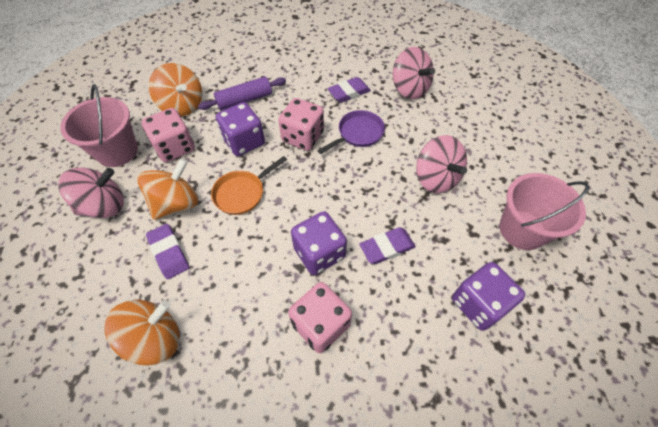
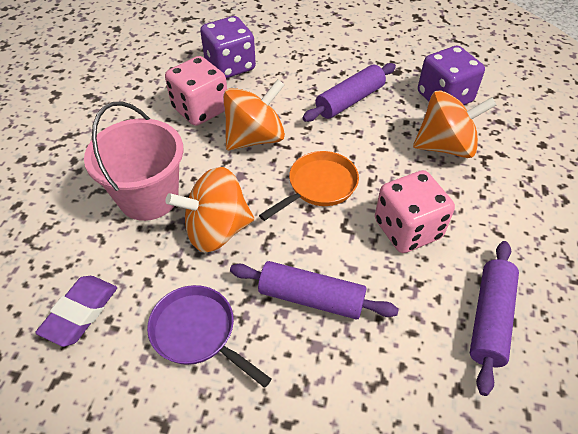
pink bucket: 2 -> 1
pink dice: 3 -> 2
pink spinning top: 3 -> 0
purple dice: 3 -> 2
purple eraser: 3 -> 1
purple rolling pin: 1 -> 3

